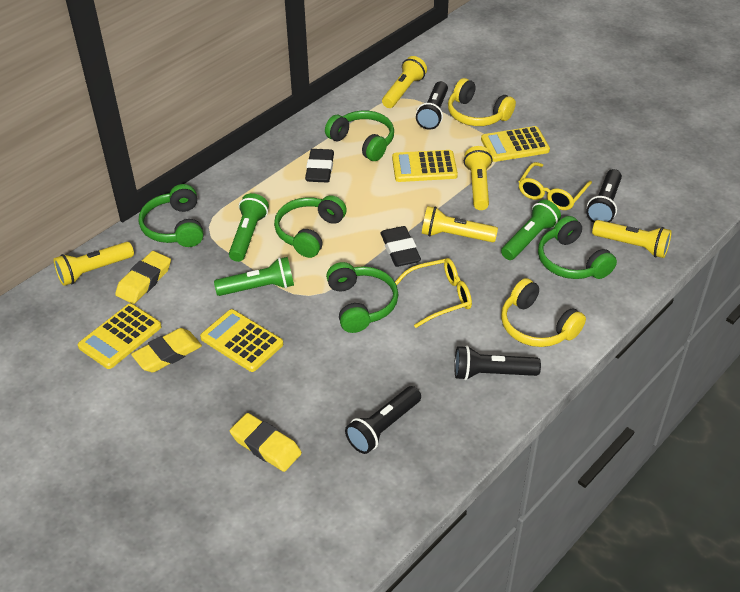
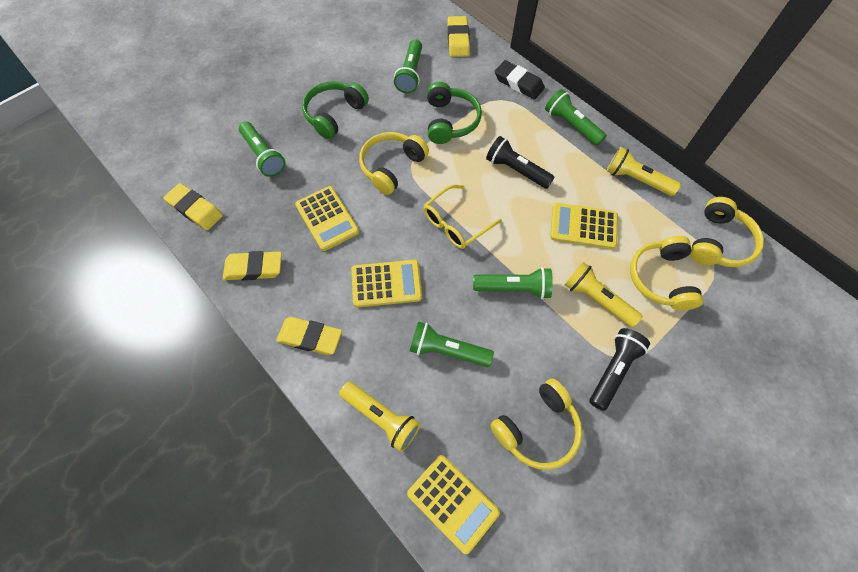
black eraser: 2 -> 1
black flashlight: 4 -> 2
green flashlight: 3 -> 5
green headphones: 5 -> 2
yellow eraser: 3 -> 4
yellow flashlight: 5 -> 3
yellow glasses: 2 -> 1
yellow headphones: 2 -> 4

